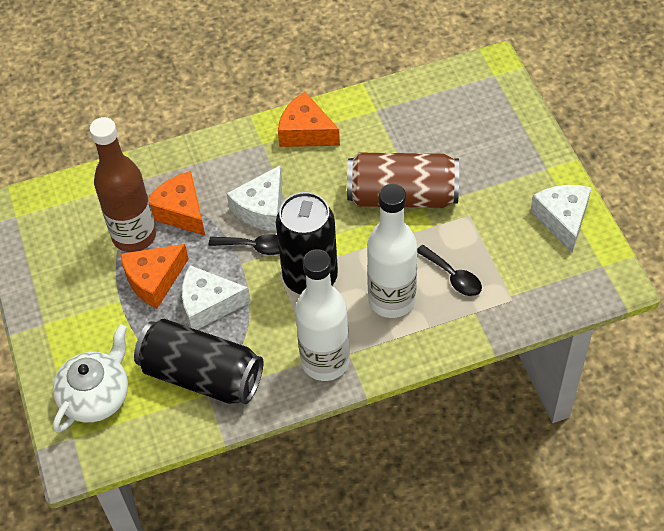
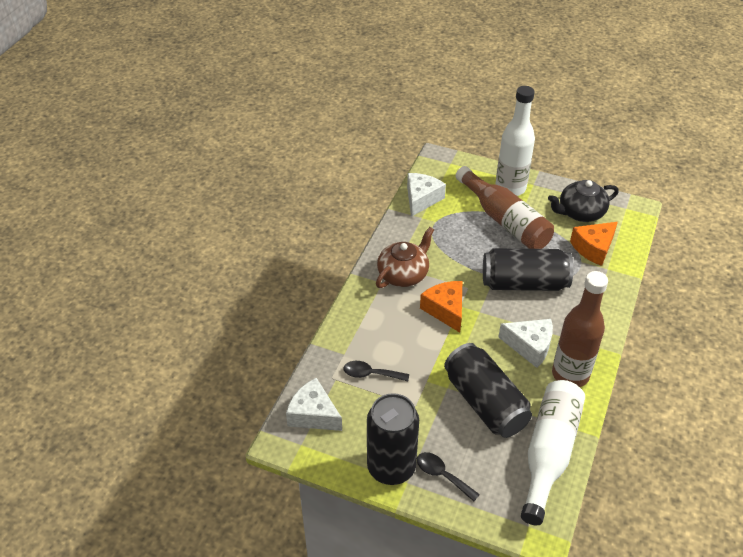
black can: 2 -> 3
black teapot: 0 -> 1
brown bottle: 1 -> 2
brown can: 1 -> 0
brown teapot: 0 -> 1
orange cheese: 3 -> 2
white teapot: 1 -> 0

